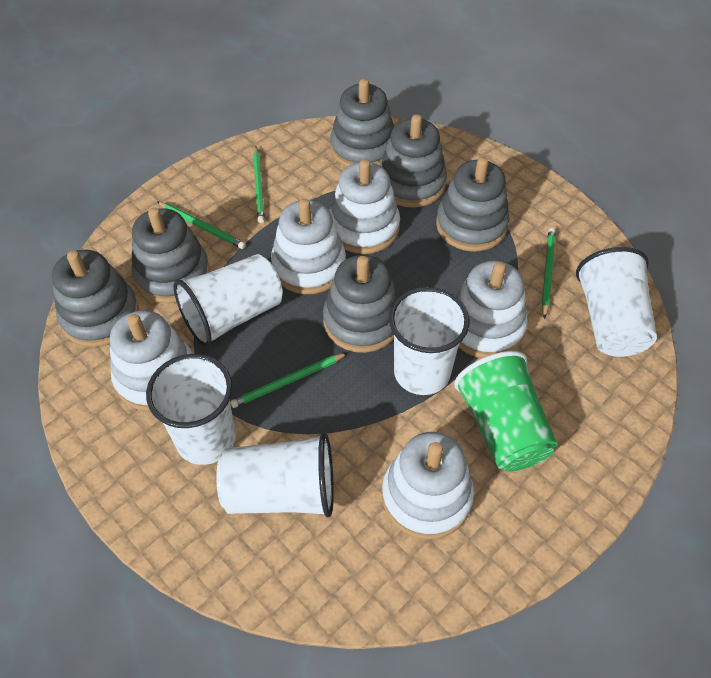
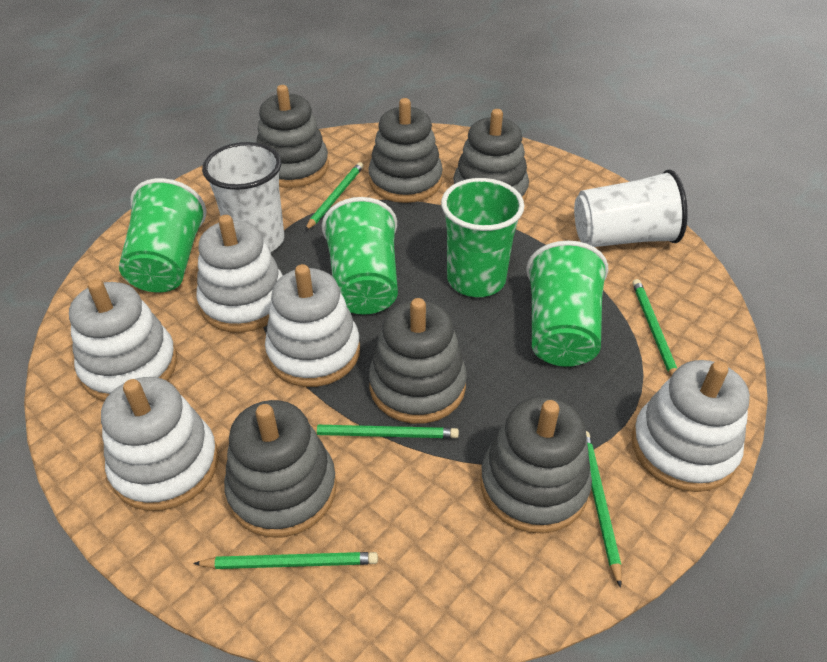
green cup: 1 -> 4
green pencil: 4 -> 5
white cup: 5 -> 2

